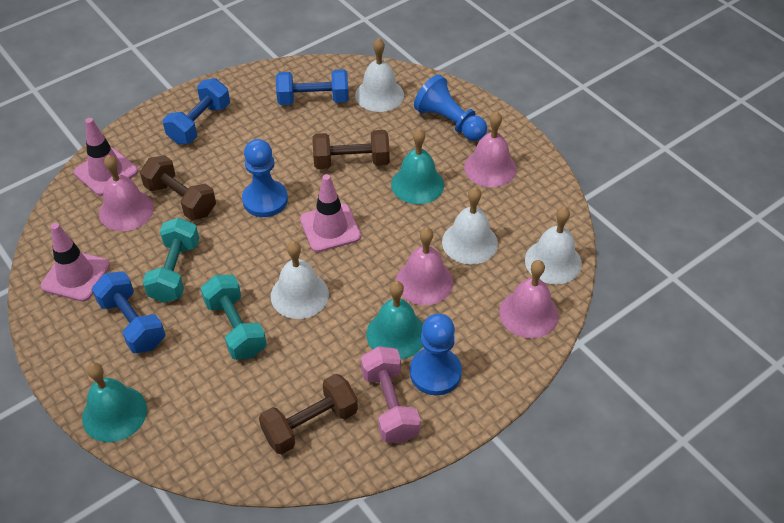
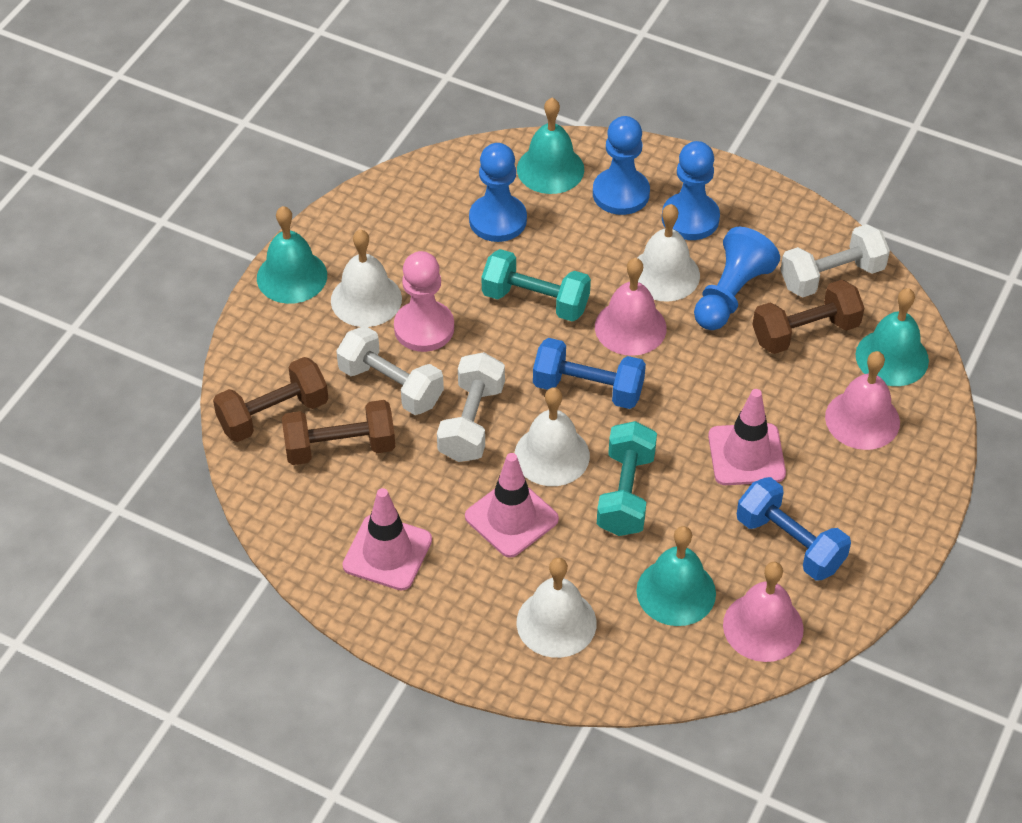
blue dumbbell: 3 -> 2
blue pawn: 3 -> 4
pink bell: 4 -> 3
pink dumbbell: 1 -> 0
pink pawn: 0 -> 1
turquoise bell: 3 -> 4
white dumbbell: 0 -> 3

